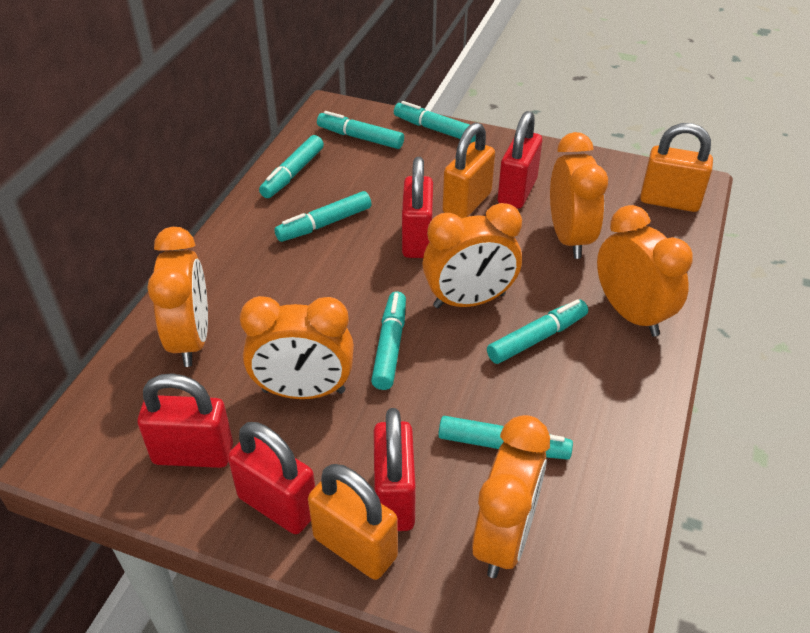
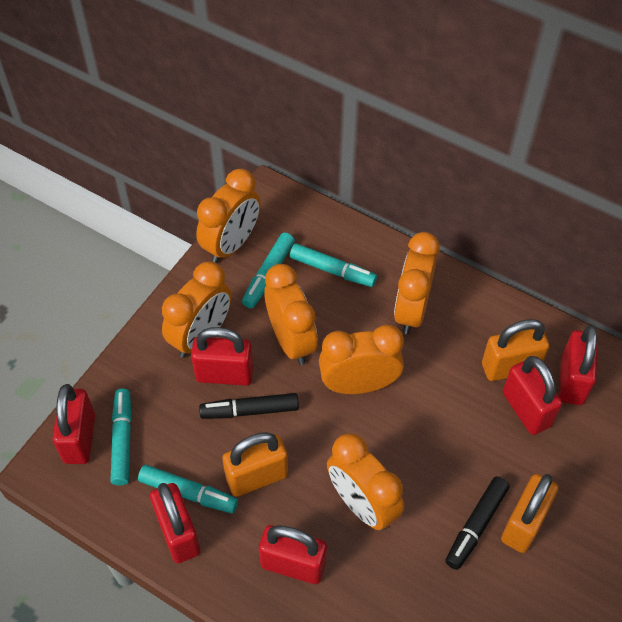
black marker: 0 -> 2
red padlock: 5 -> 6
turquoise marker: 7 -> 4

